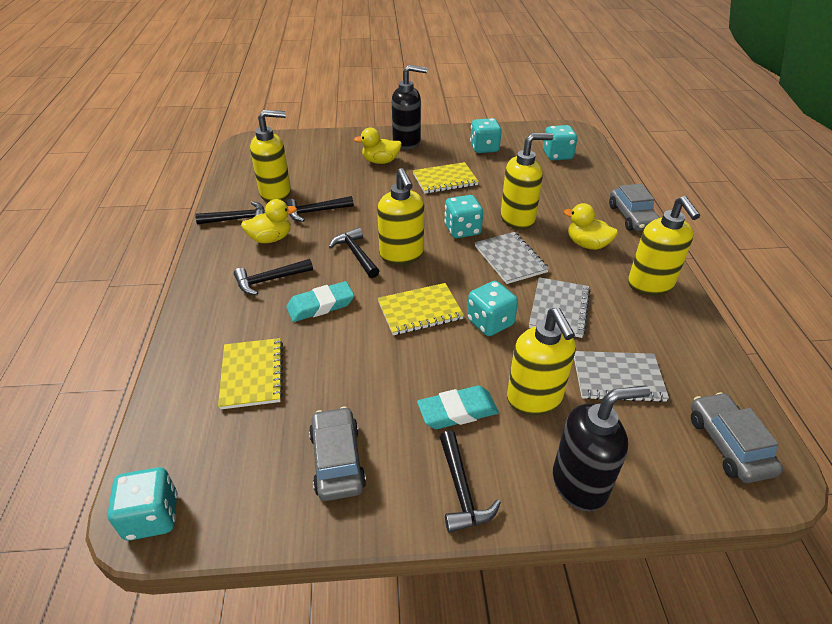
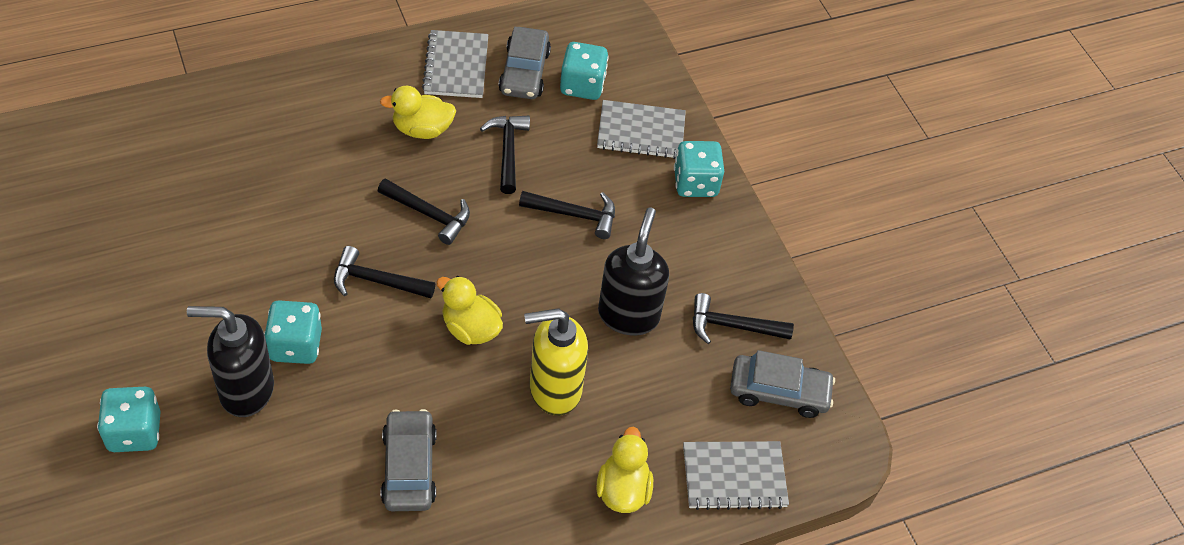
turquoise dice: 5 -> 4
turquoise eraser: 2 -> 0
yellow notebook: 3 -> 0
yellow soap dispenser: 5 -> 1

